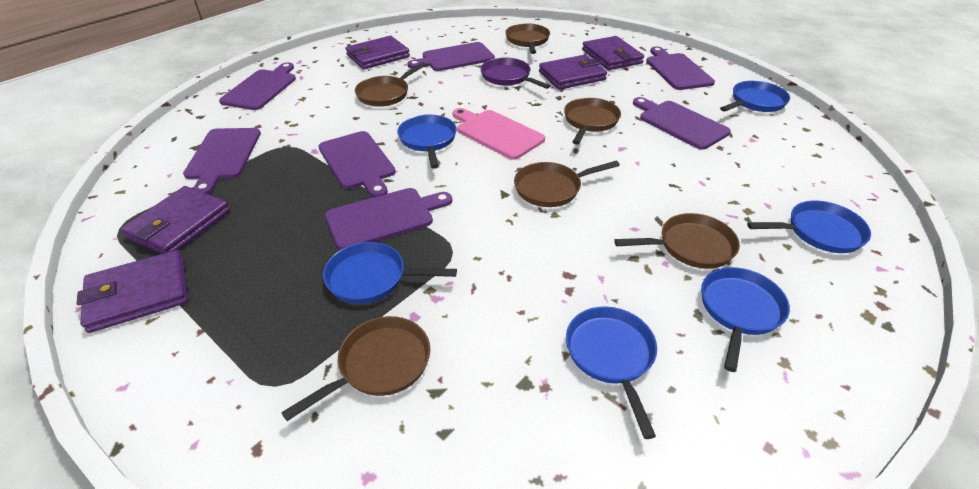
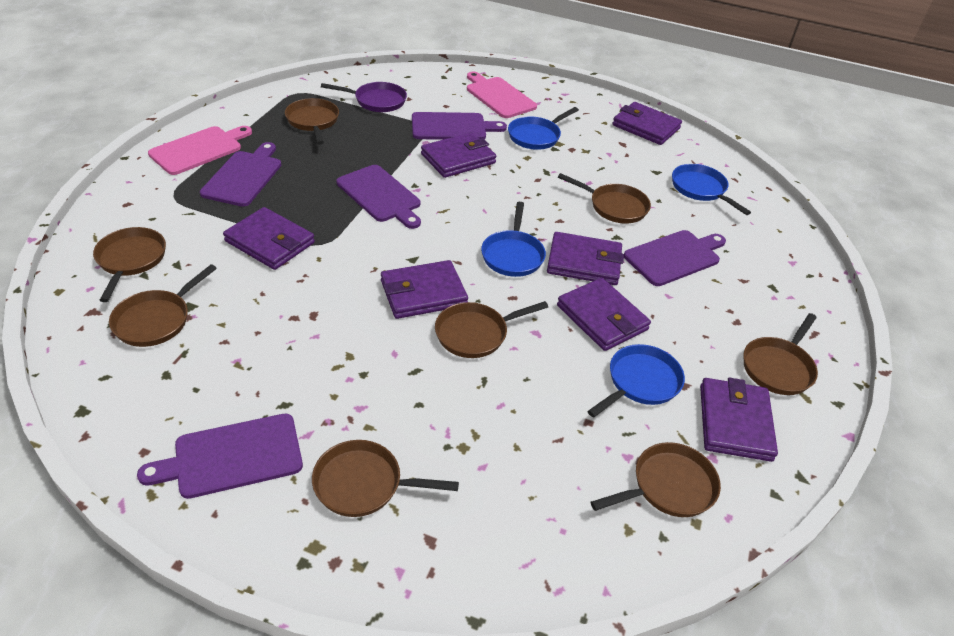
blue pan: 6 -> 4
brown pan: 6 -> 8
pink cutting board: 1 -> 2
purple cutting board: 7 -> 5
purple wallet: 5 -> 7

